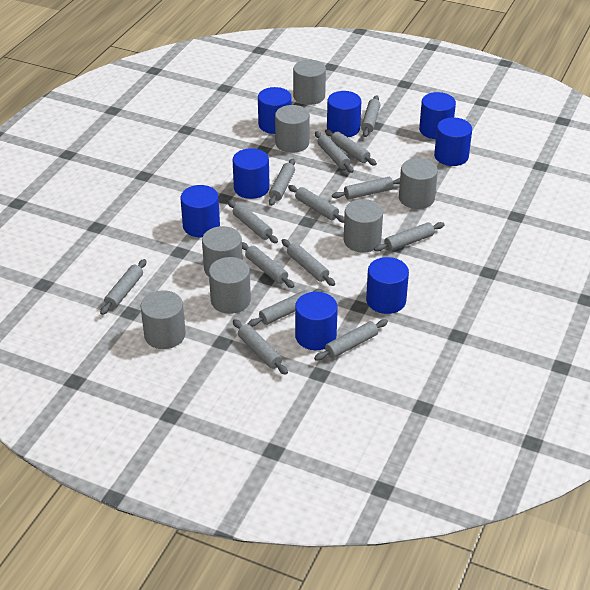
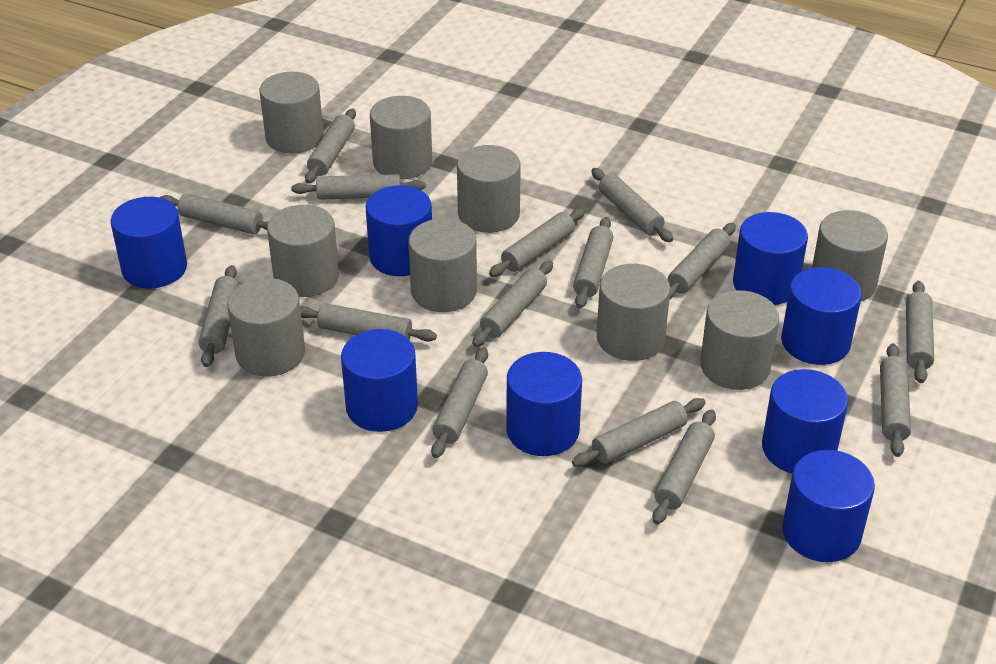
grey cylinder: 7 -> 9
grey rolling pin: 14 -> 15

